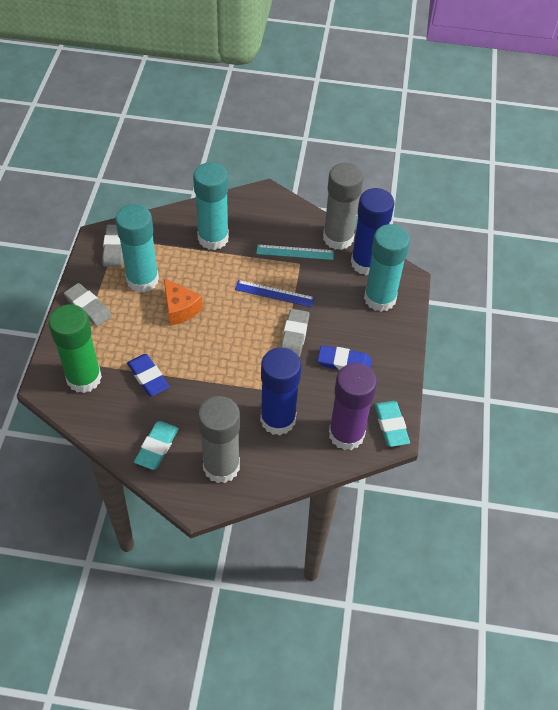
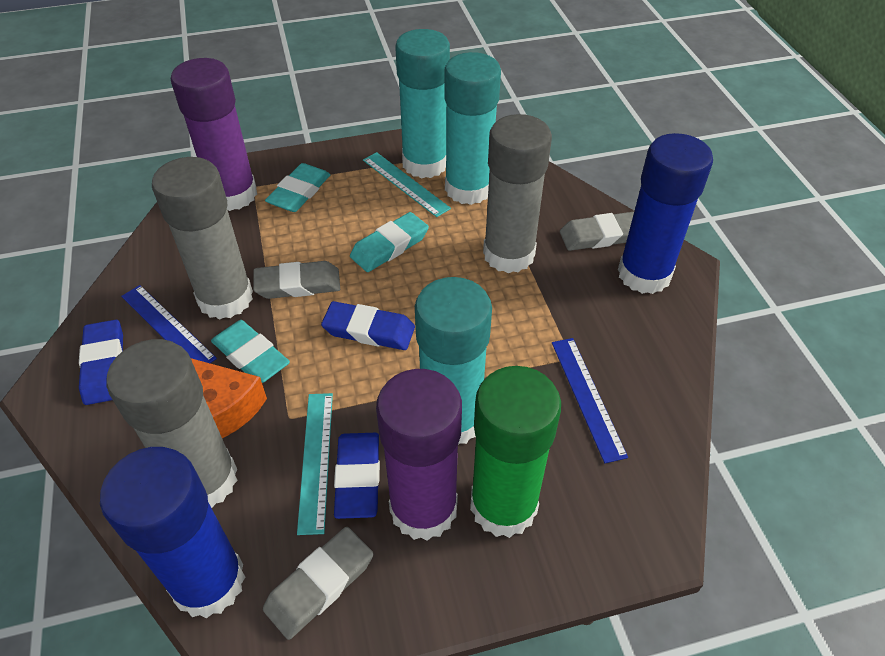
blue eraser: 2 -> 3
blue ruler: 1 -> 2
grey glue stick: 2 -> 3
purple glue stick: 1 -> 2
turquoise eraser: 2 -> 3
turquoise ruler: 1 -> 2

